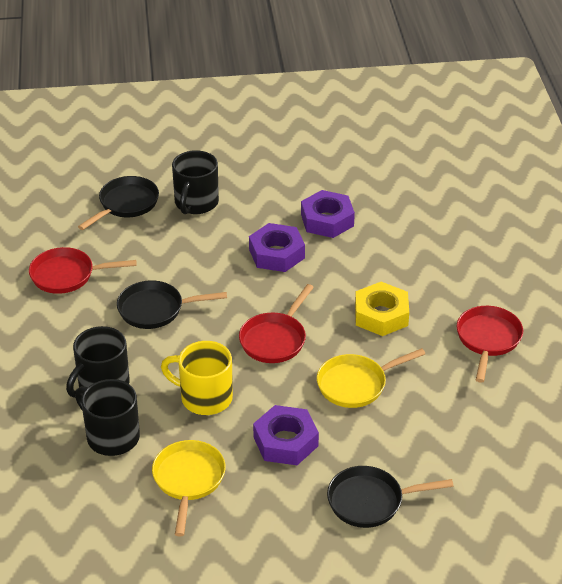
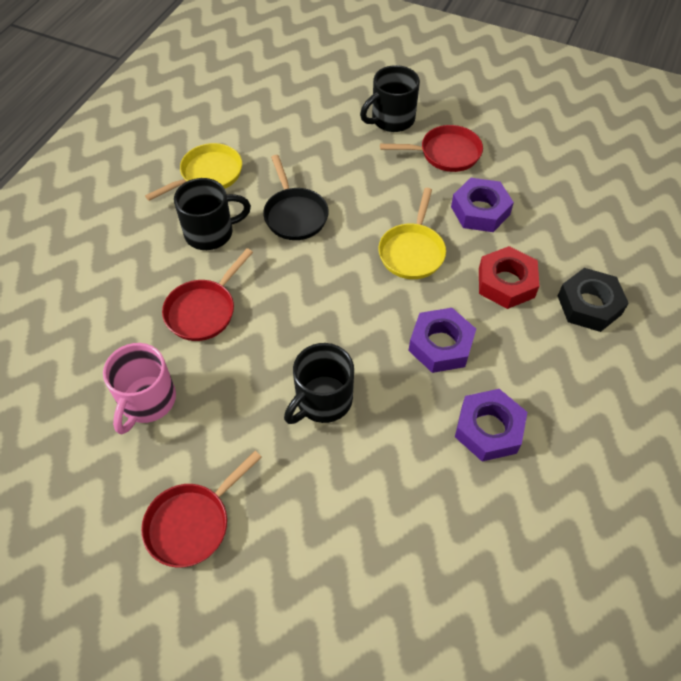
black nut: 0 -> 1
black pan: 3 -> 1
pink mug: 0 -> 1
red nut: 0 -> 1
yellow mug: 1 -> 0
yellow nut: 1 -> 0

